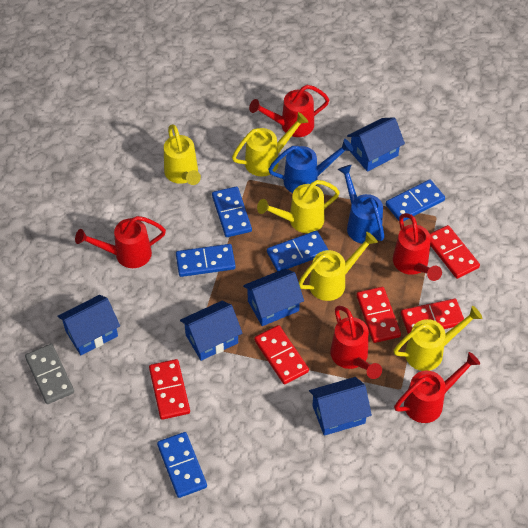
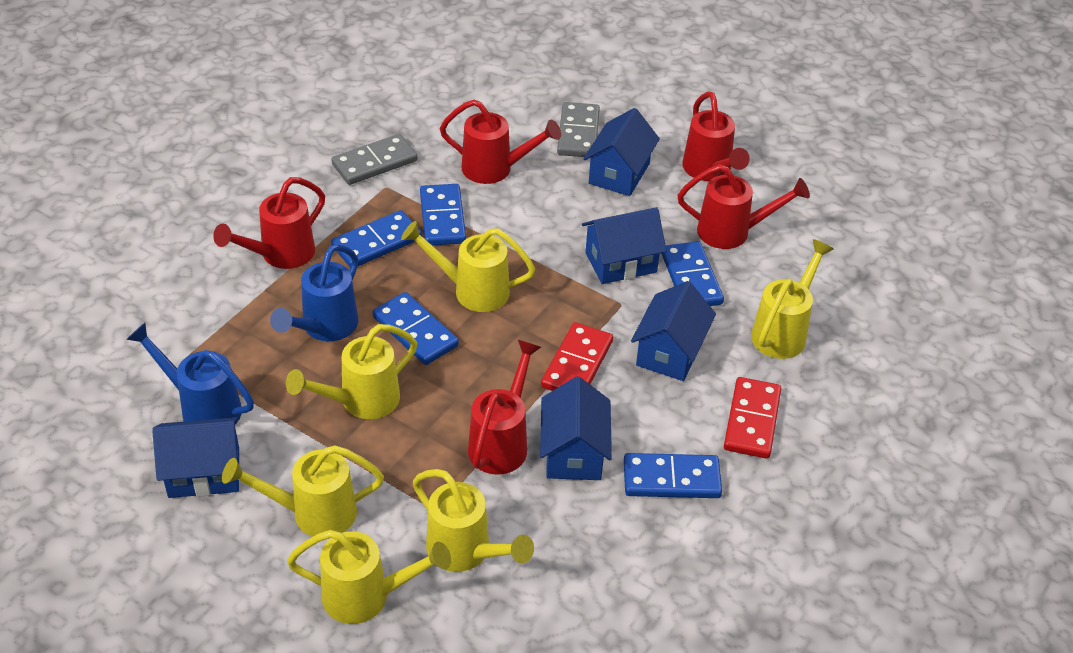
grey domino: 1 -> 2
red domino: 5 -> 2
yellow watering can: 5 -> 6

